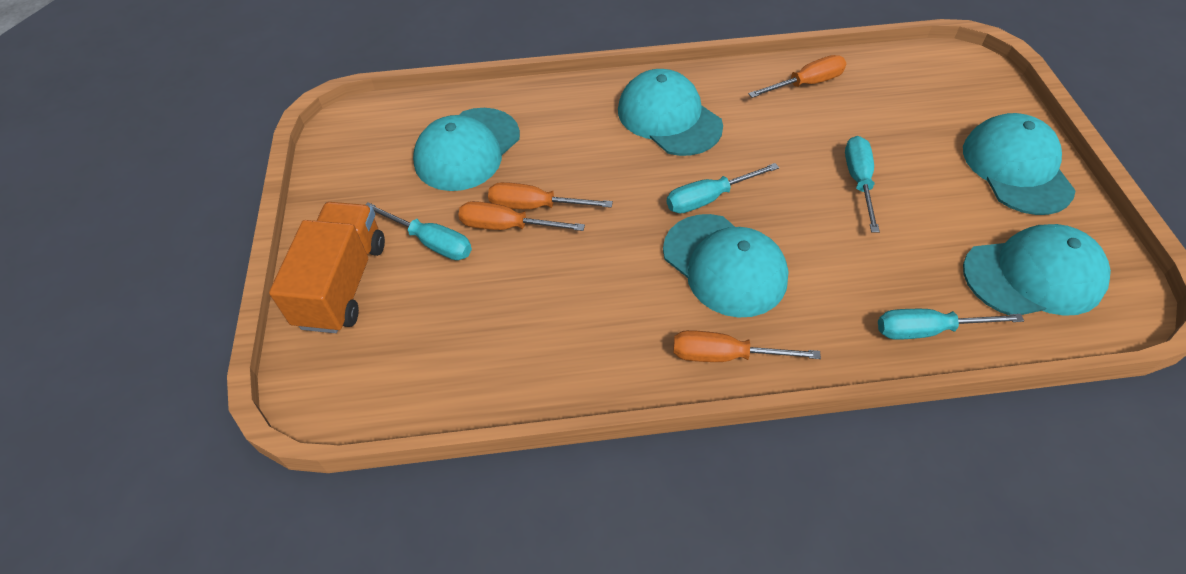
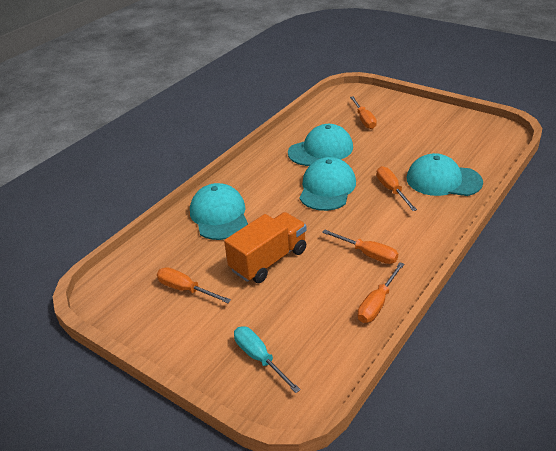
orange screwdriver: 4 -> 5
turquoise cap: 5 -> 4
turquoise screwdriver: 4 -> 1

